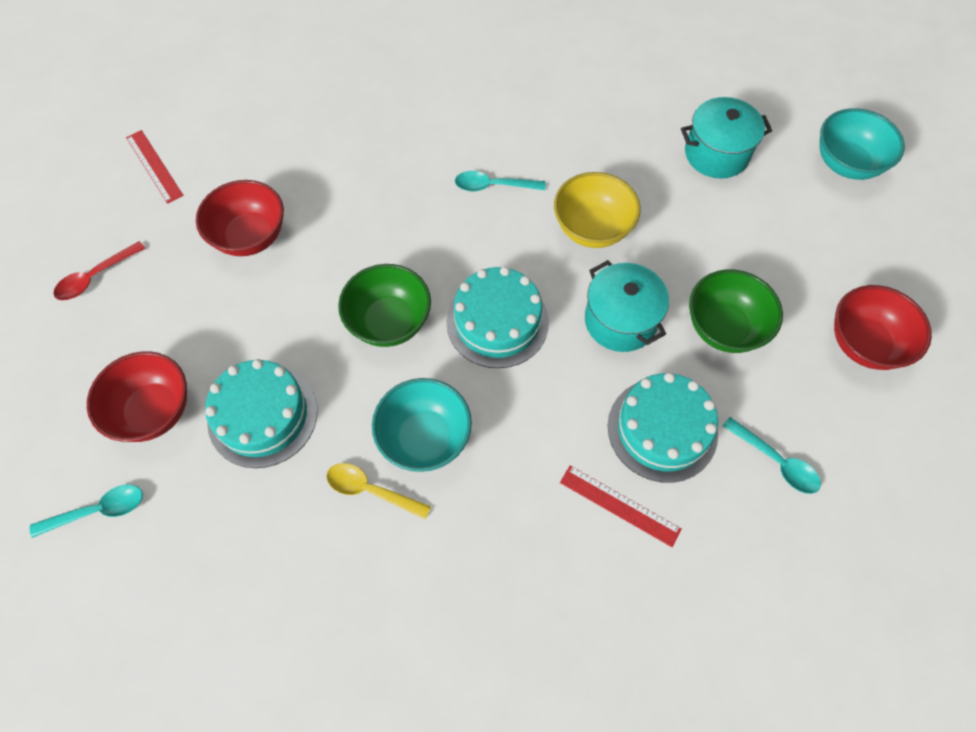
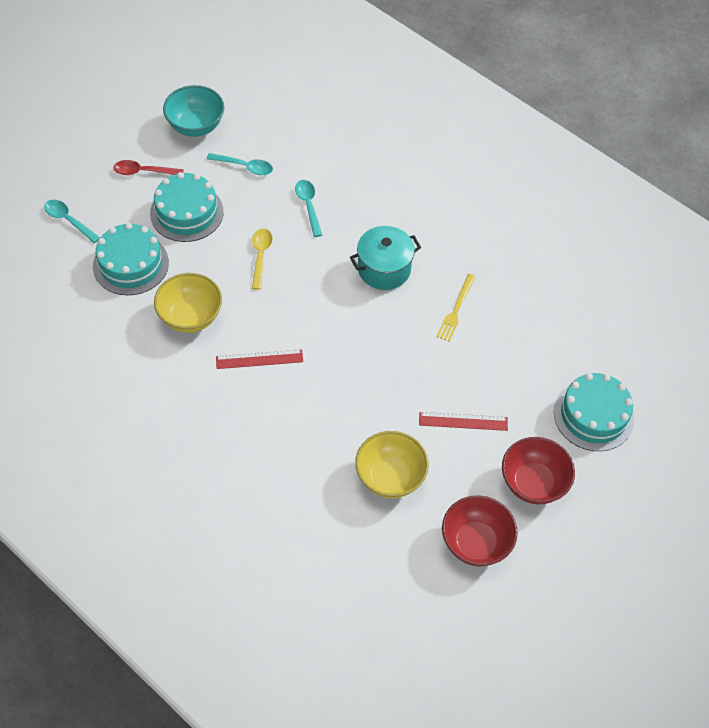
green bowl: 2 -> 0
red bowl: 3 -> 2
turquoise bowl: 2 -> 1
turquoise pot: 2 -> 1
yellow bowl: 1 -> 2
yellow fork: 0 -> 1

